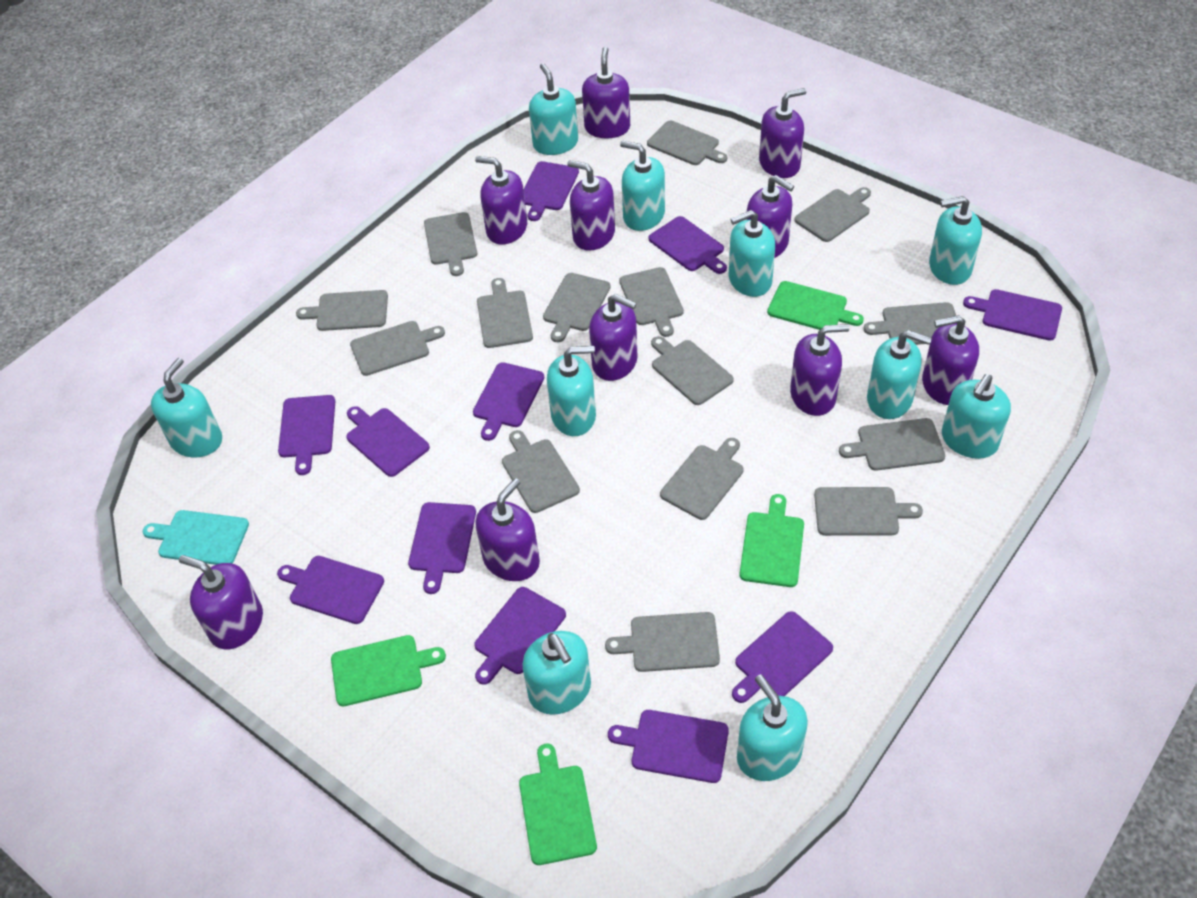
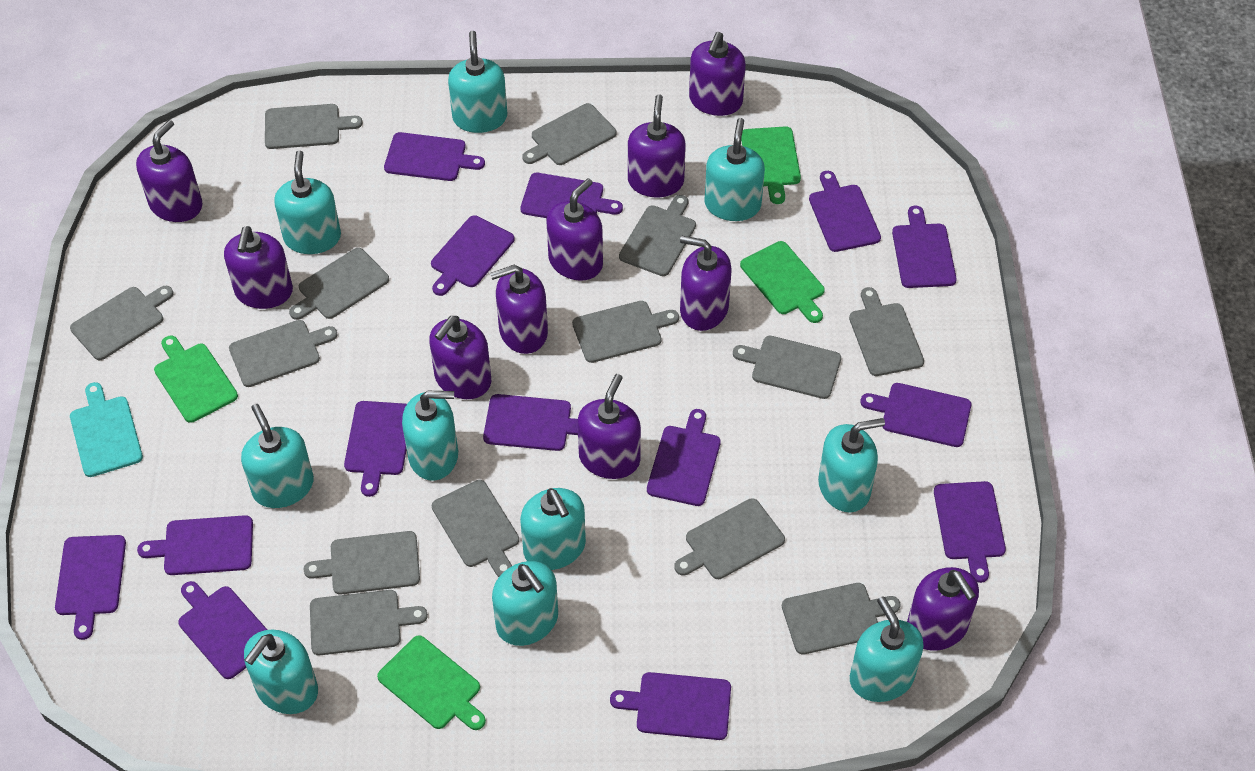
grey cutting board: 15 -> 14
purple cutting board: 11 -> 14

